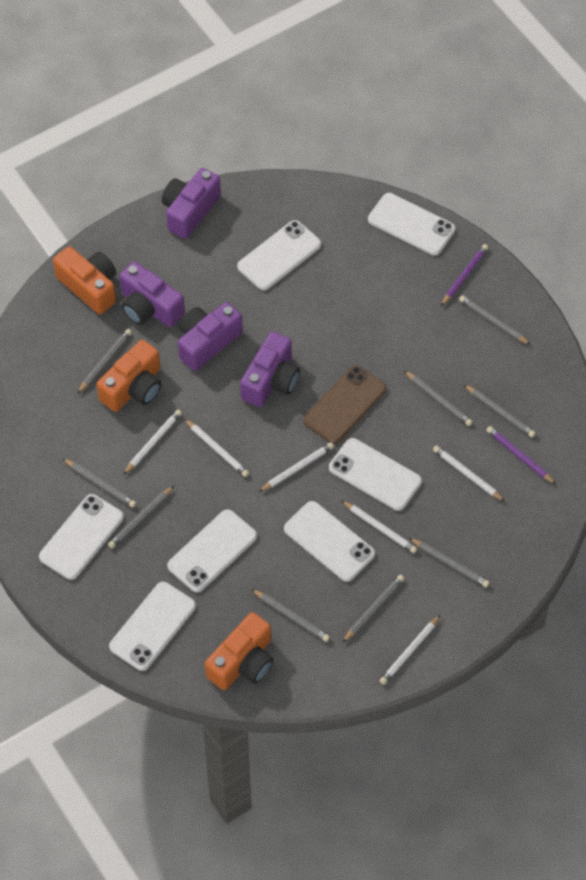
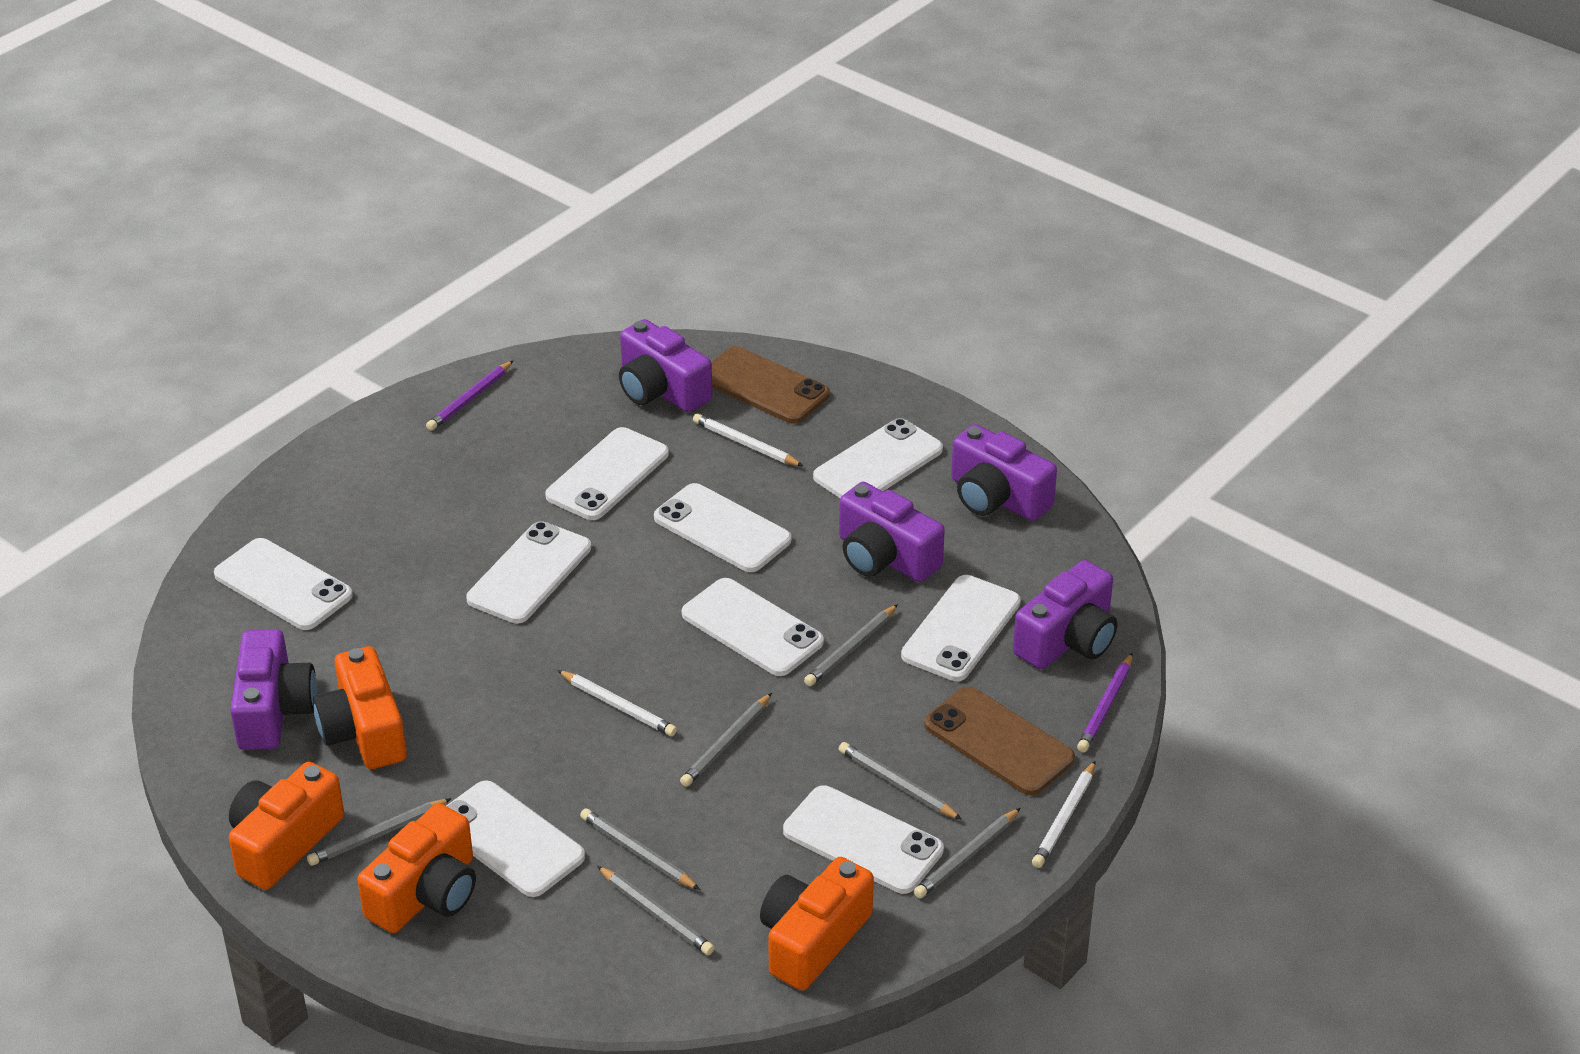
brown phone: 1 -> 2
grey pencil: 9 -> 7
orange camera: 3 -> 4
purple camera: 4 -> 5
white pencil: 6 -> 3
white phone: 7 -> 9

